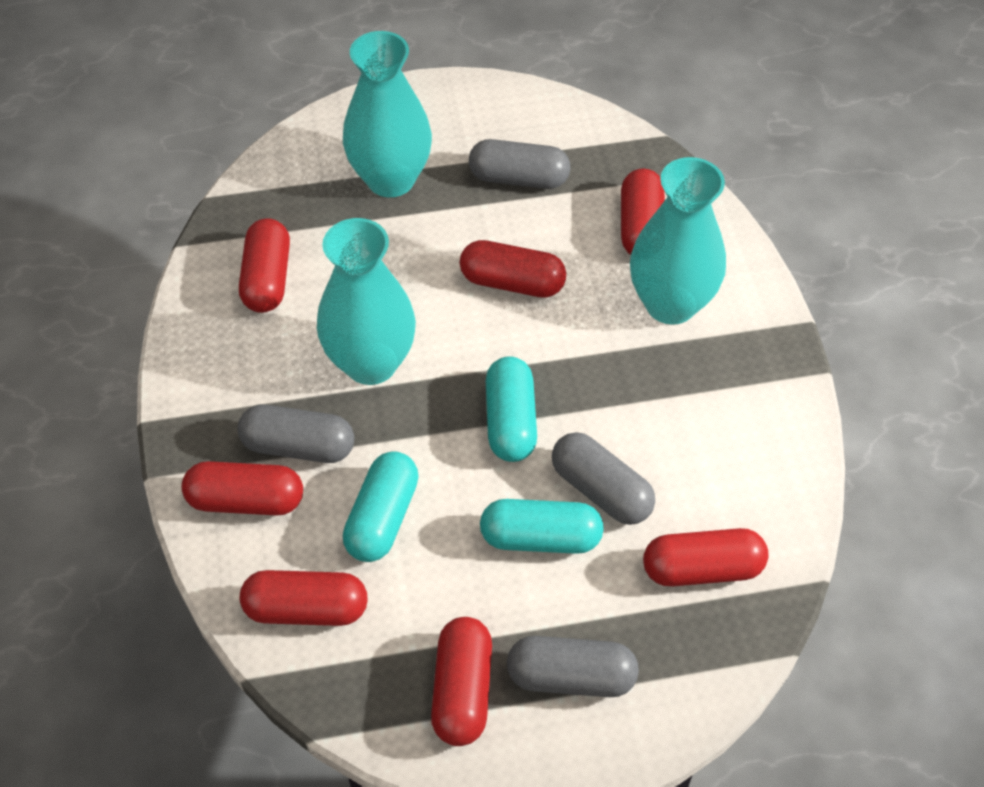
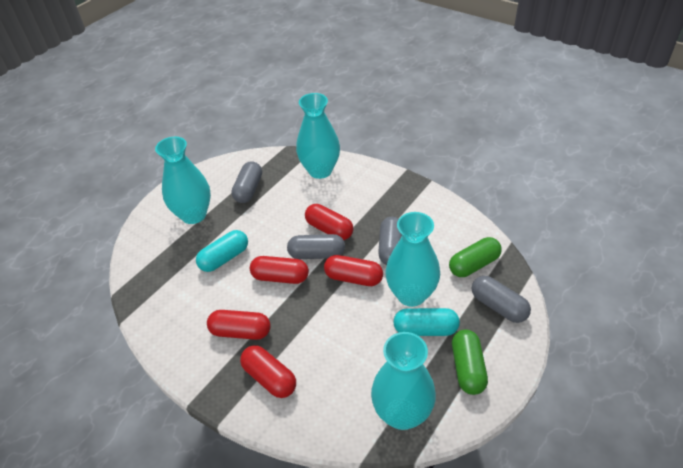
green capsule: 0 -> 2
red capsule: 7 -> 5
turquoise capsule: 3 -> 2
turquoise vase: 3 -> 4

